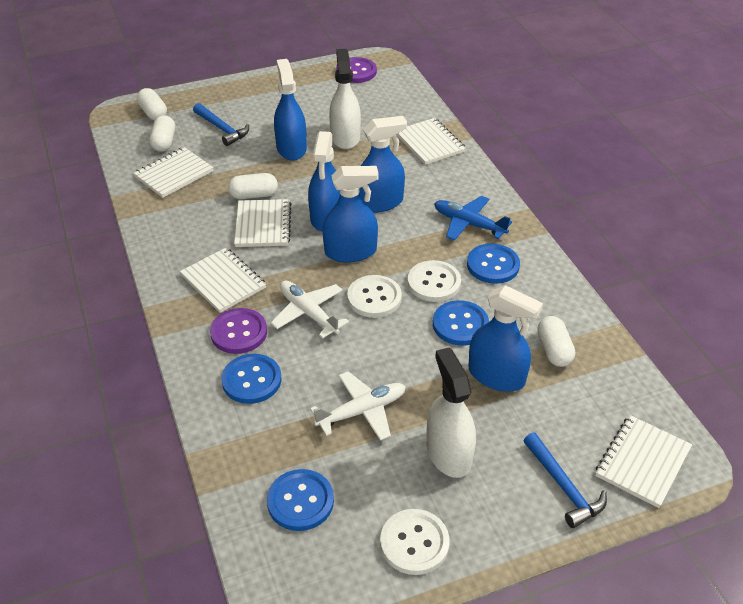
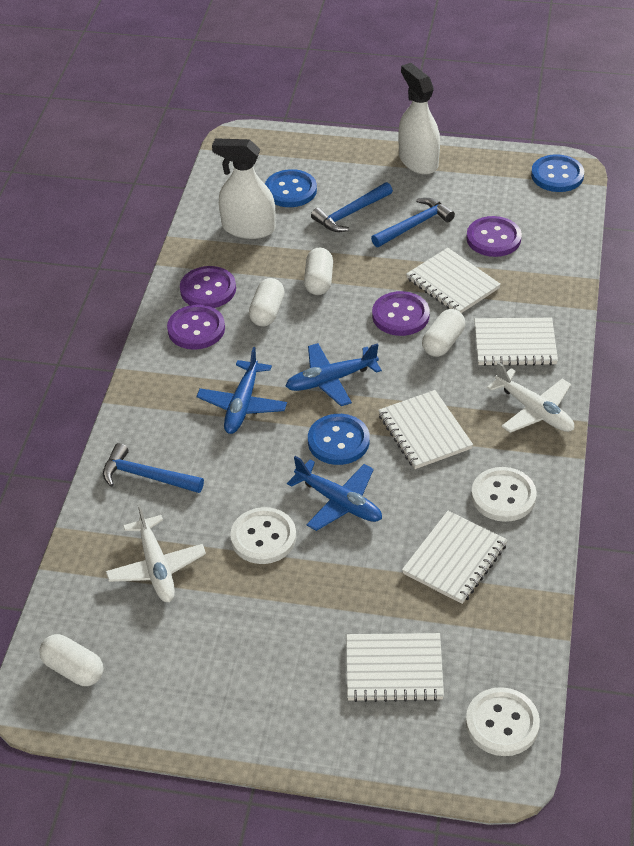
blue button: 4 -> 3
blue hammer: 2 -> 3
blue plane: 1 -> 3
blue spray bottle: 5 -> 0
purple button: 2 -> 4

